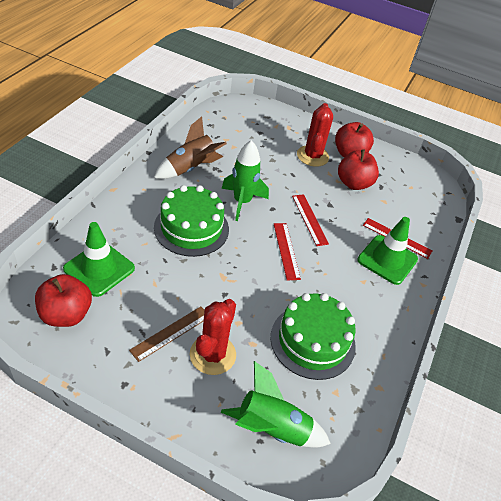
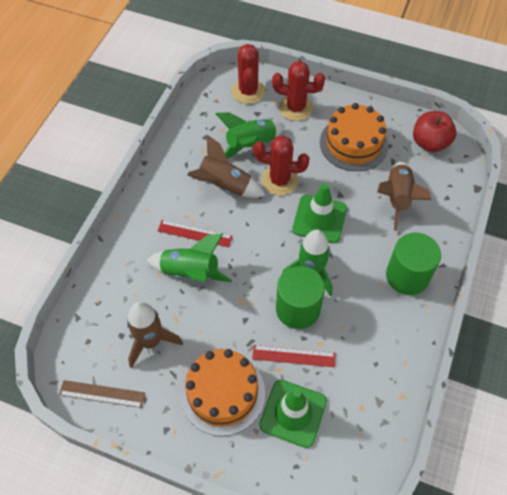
brown rocket: 1 -> 3
green cake: 2 -> 0
green cylinder: 0 -> 2
green rocket: 2 -> 3
orange cake: 0 -> 2
red apple: 3 -> 1
red cactus: 2 -> 3
red ruler: 3 -> 2

